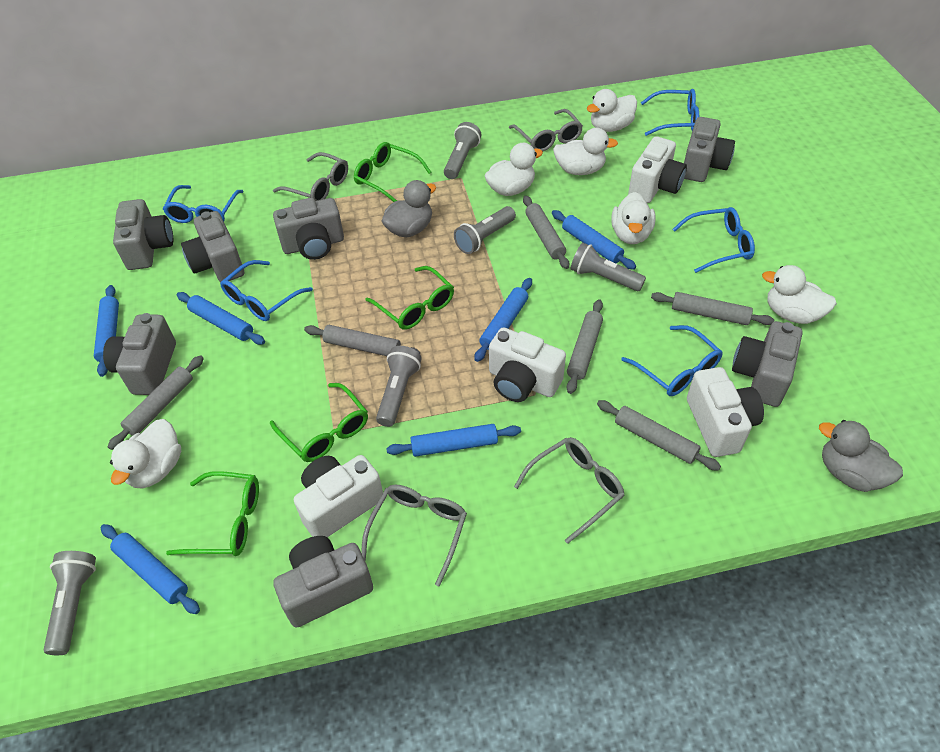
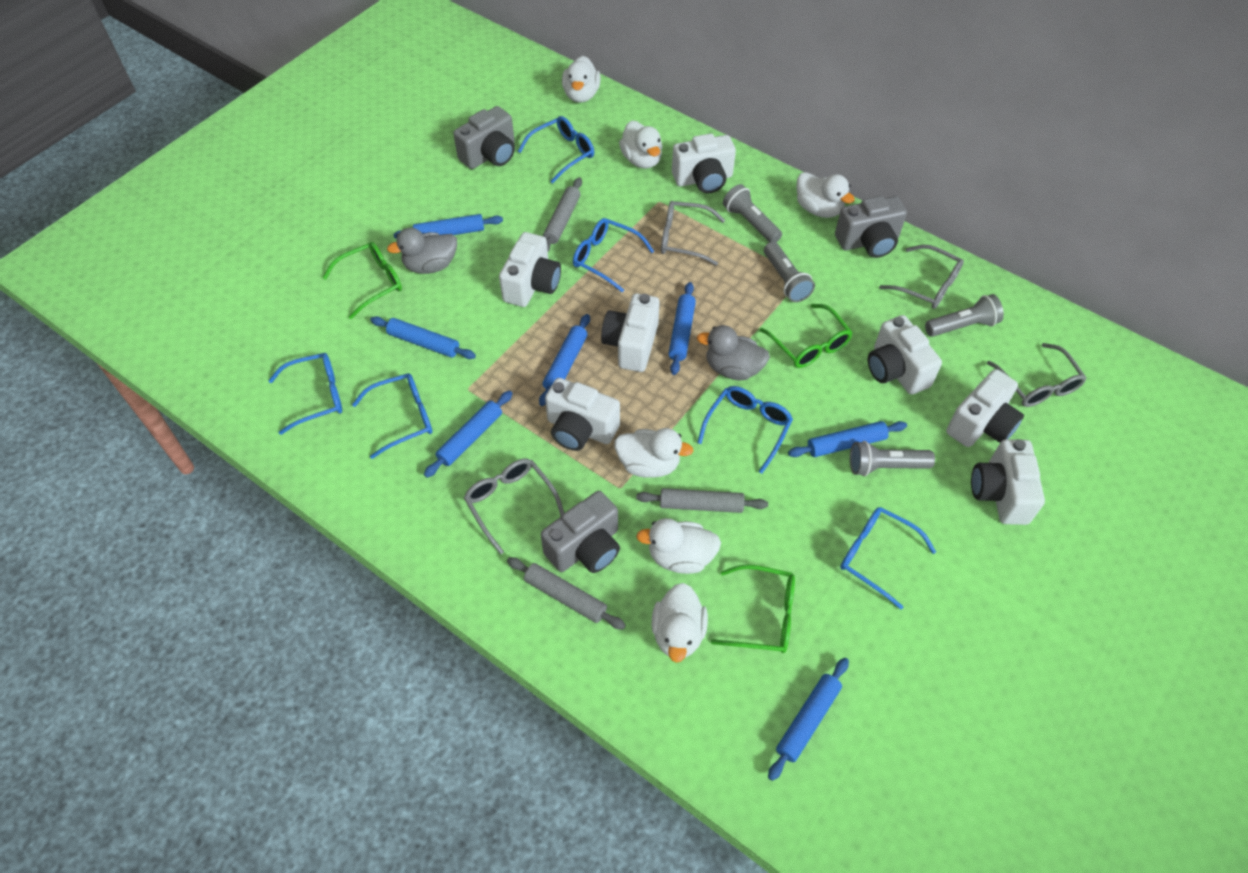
blue glasses: 5 -> 6
blue rolling pin: 6 -> 7
green glasses: 4 -> 3
grey camera: 7 -> 3
grey flashlight: 5 -> 4
grey rolling pin: 6 -> 3
white camera: 4 -> 7

